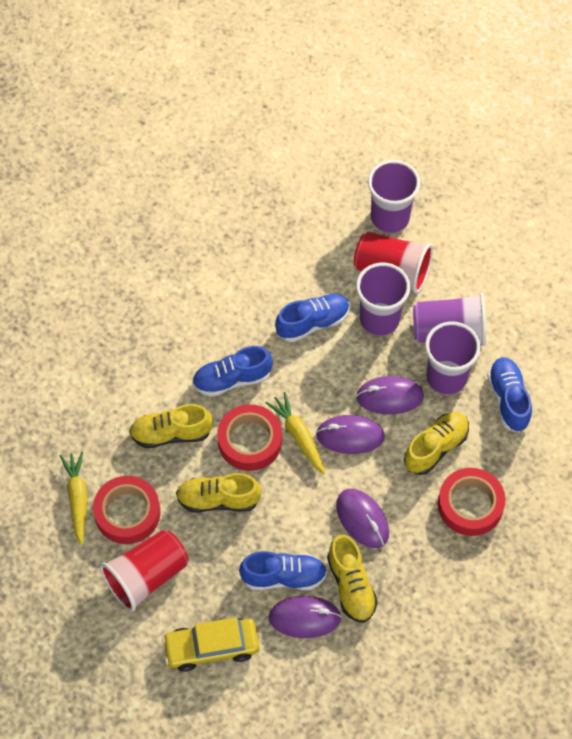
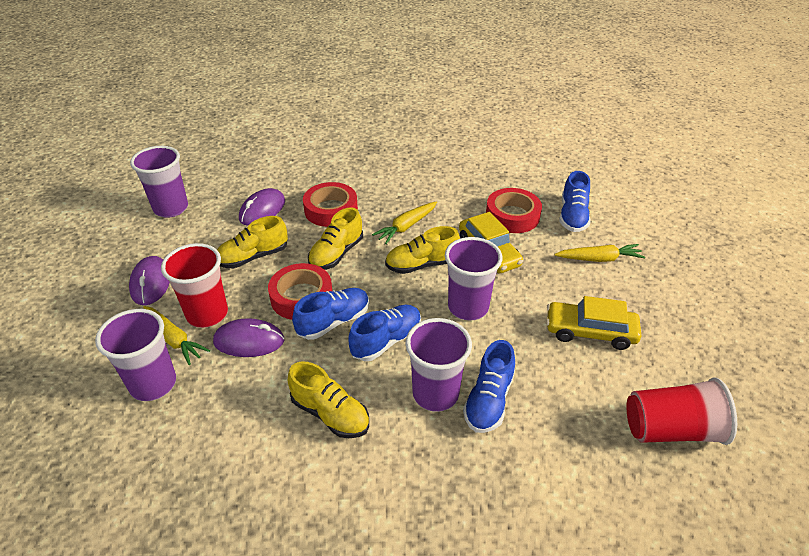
purple mouse: 4 -> 3
yellow car: 1 -> 2
yellow carrot: 2 -> 3

